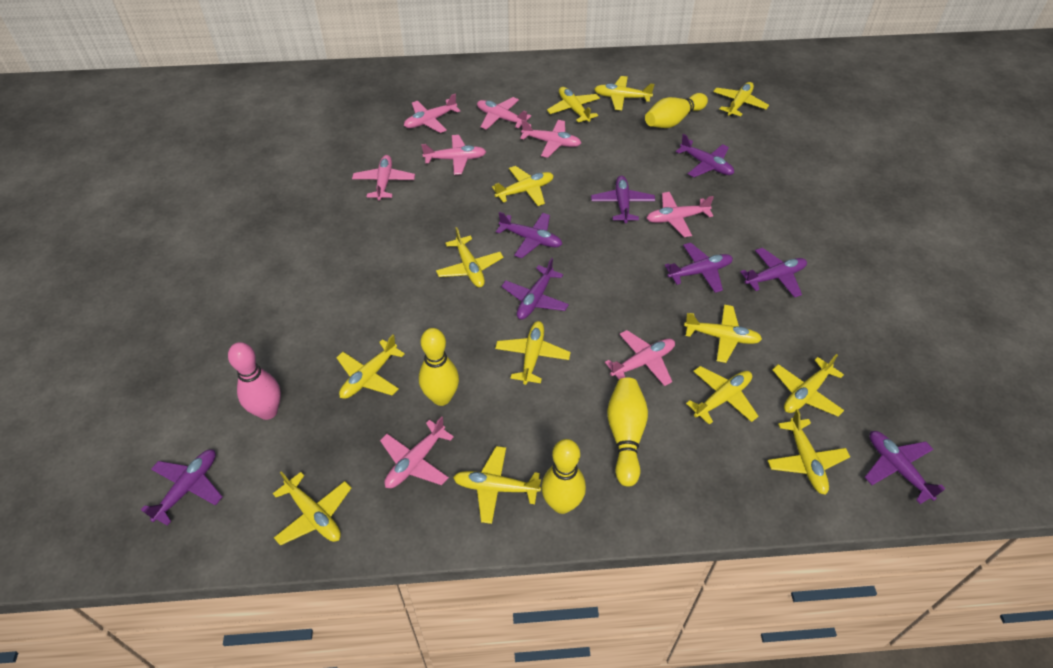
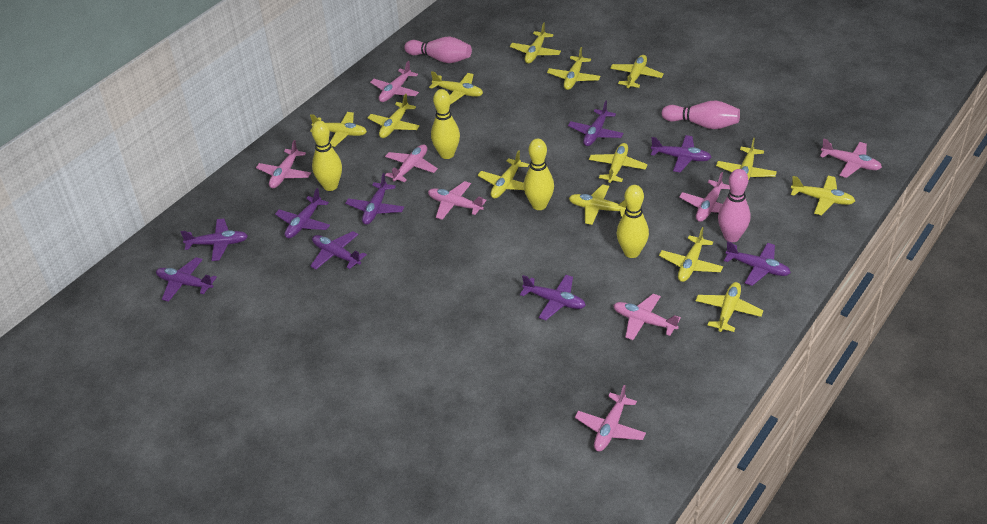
pink bowling pin: 1 -> 3
purple plane: 8 -> 9

